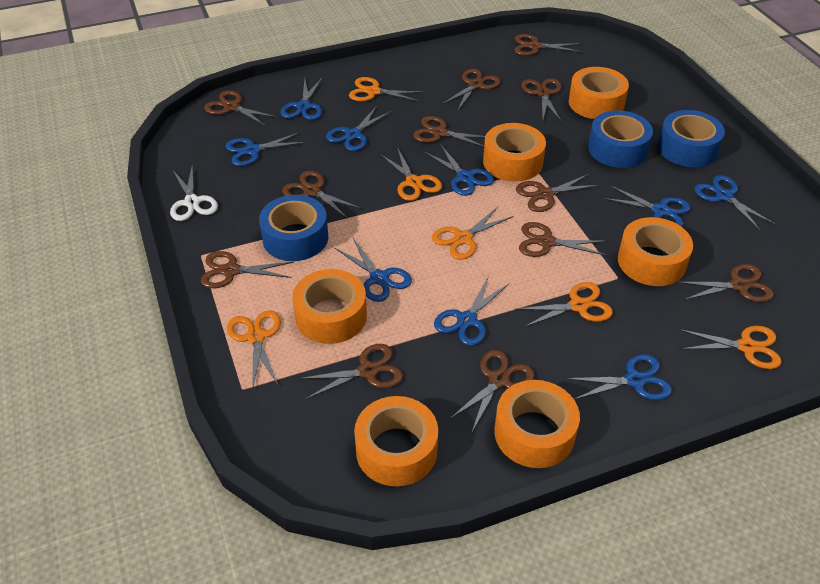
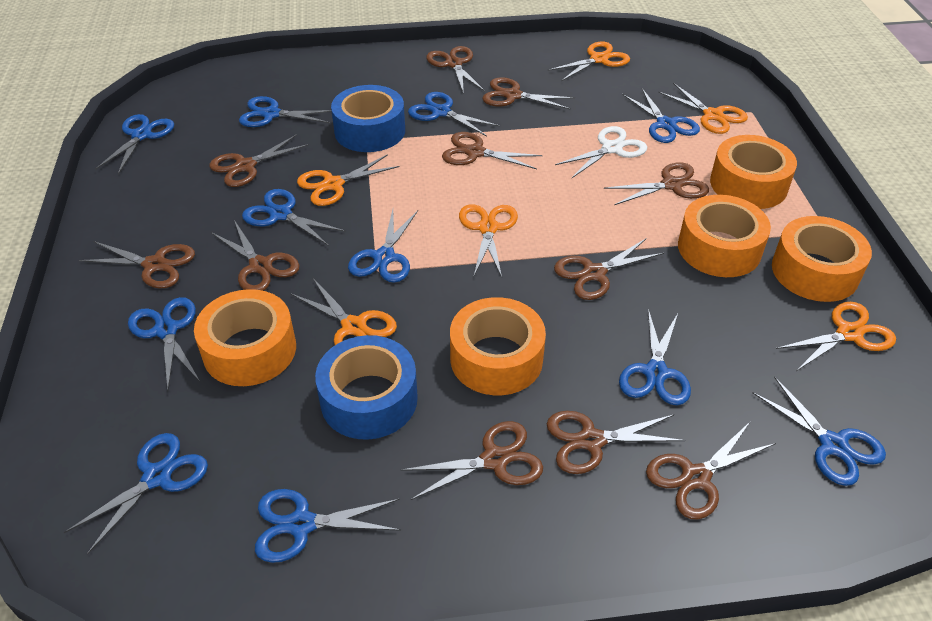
blue scissors: 9 -> 11
blue tape: 3 -> 2
brown scissors: 12 -> 11
orange tape: 6 -> 5

